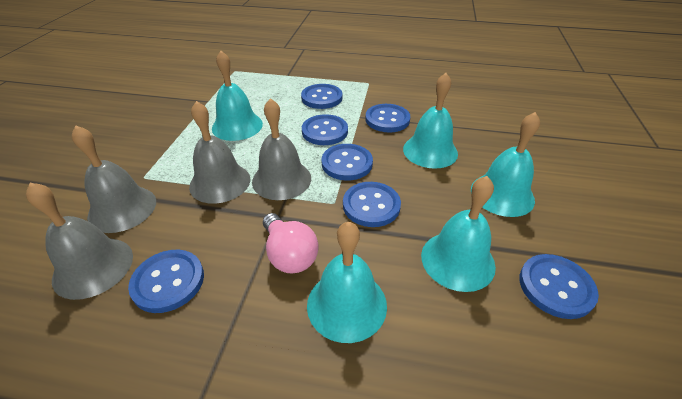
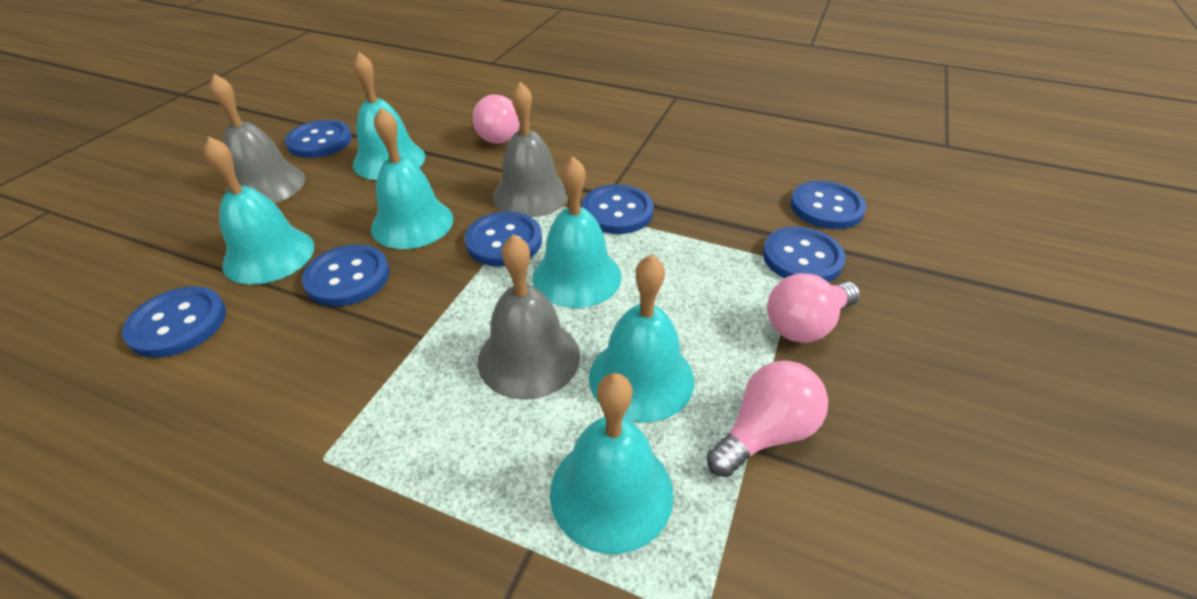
grey bell: 4 -> 3
pink light bulb: 1 -> 3
turquoise bell: 5 -> 6

